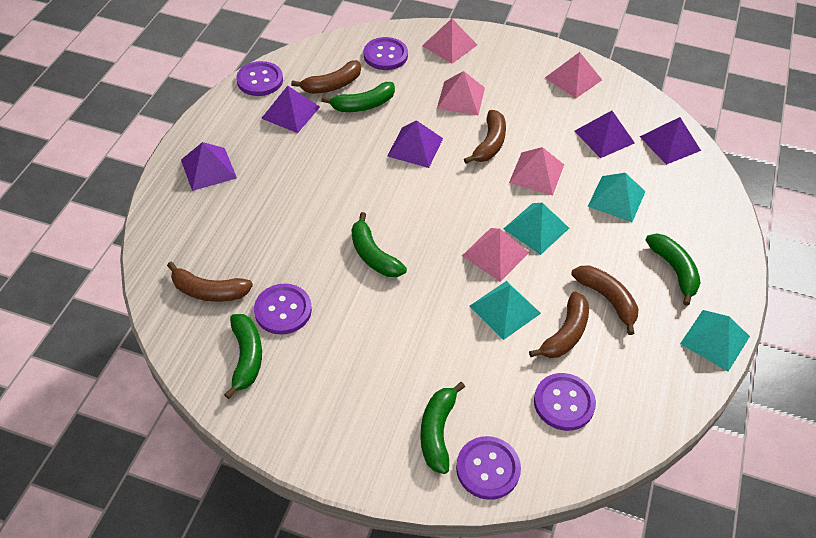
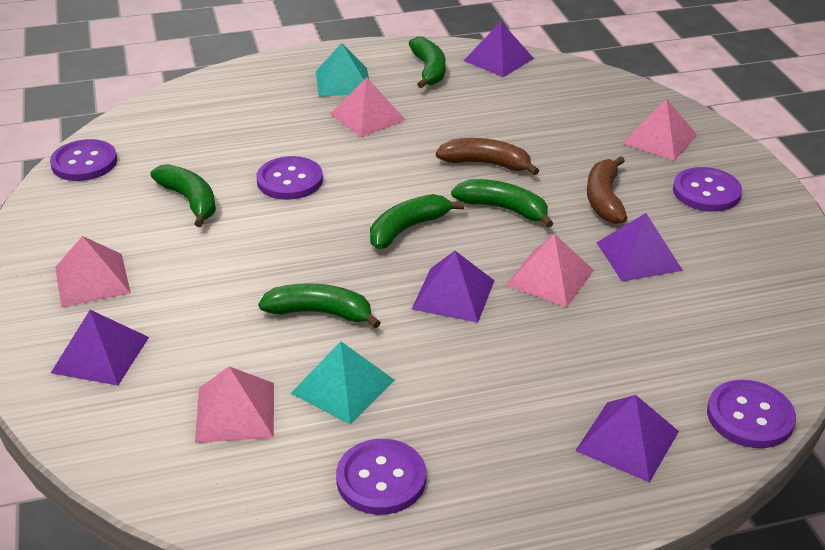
brown banana: 5 -> 2
turquoise pyramid: 4 -> 2

